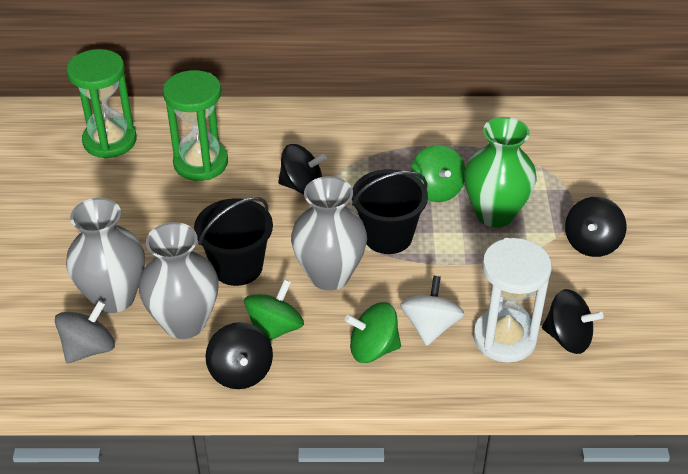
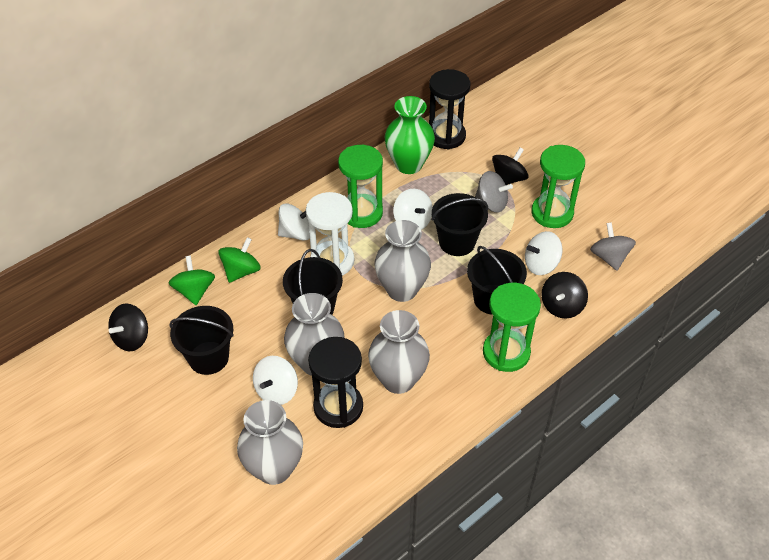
black bucket: 2 -> 4
black hourglass: 0 -> 2
black spinning top: 4 -> 3
green hourglass: 2 -> 3
green spinning top: 3 -> 2
grey spinning top: 1 -> 2
grey vase: 3 -> 4
white spinning top: 1 -> 4

